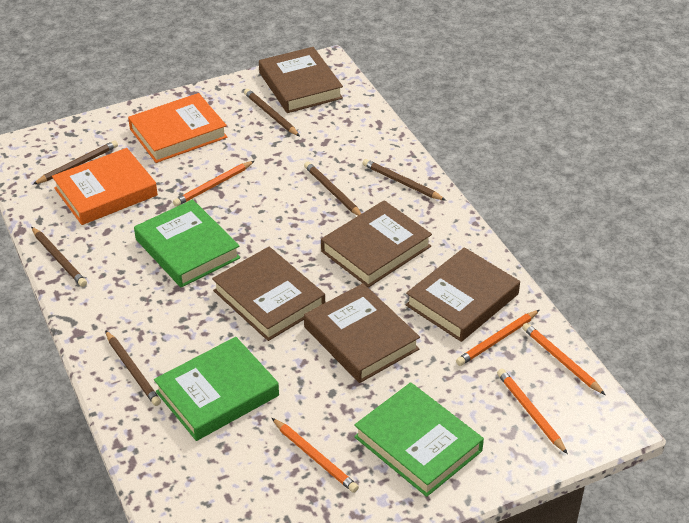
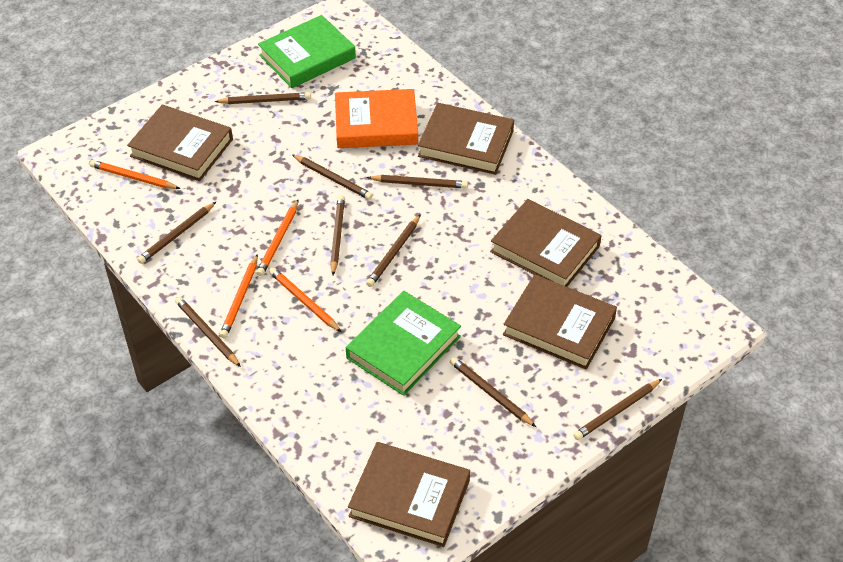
brown pencil: 6 -> 9
green book: 3 -> 2
orange book: 2 -> 1
orange pencil: 5 -> 4

